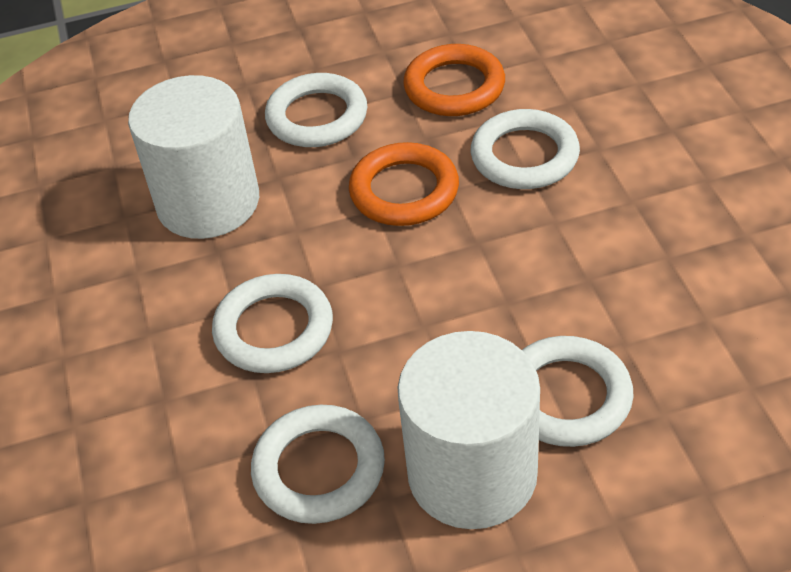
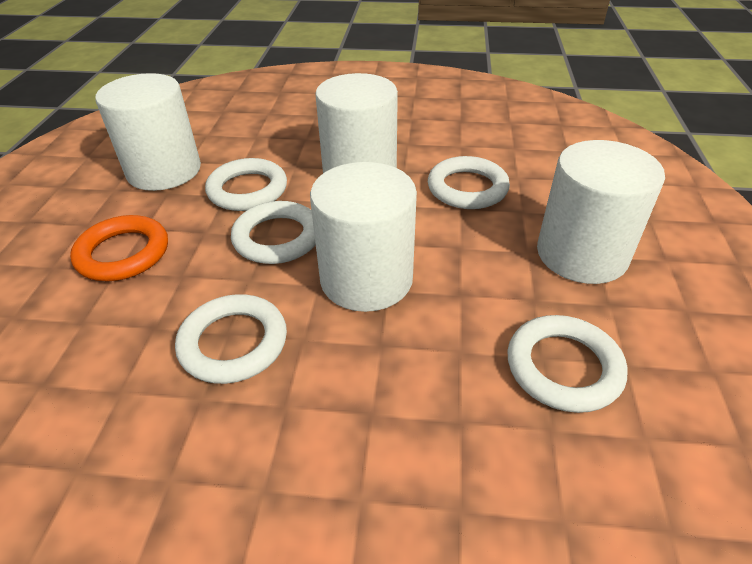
orange ring: 2 -> 1
white cylinder: 2 -> 4

